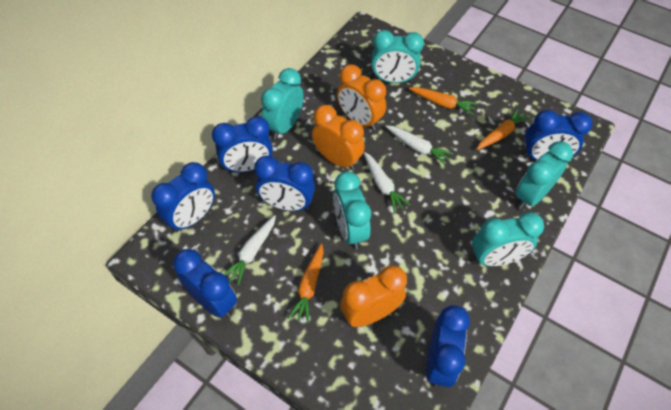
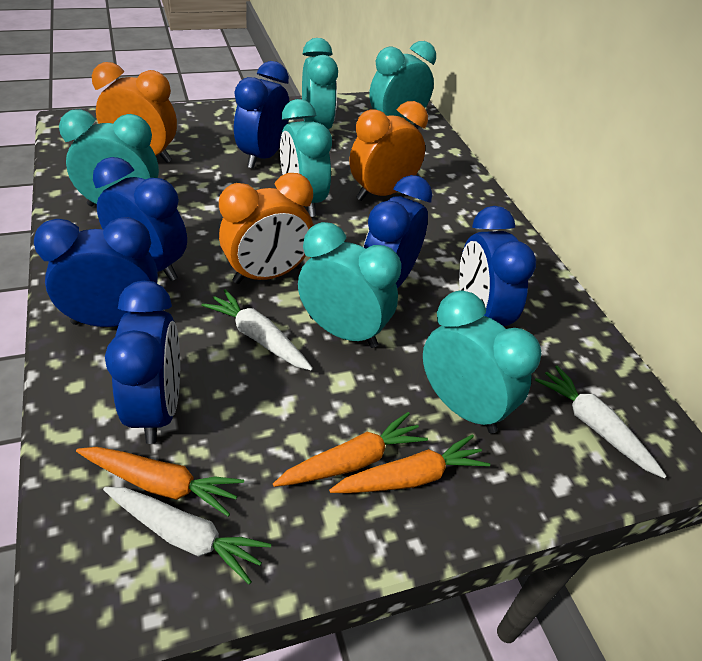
turquoise clock: 5 -> 6

